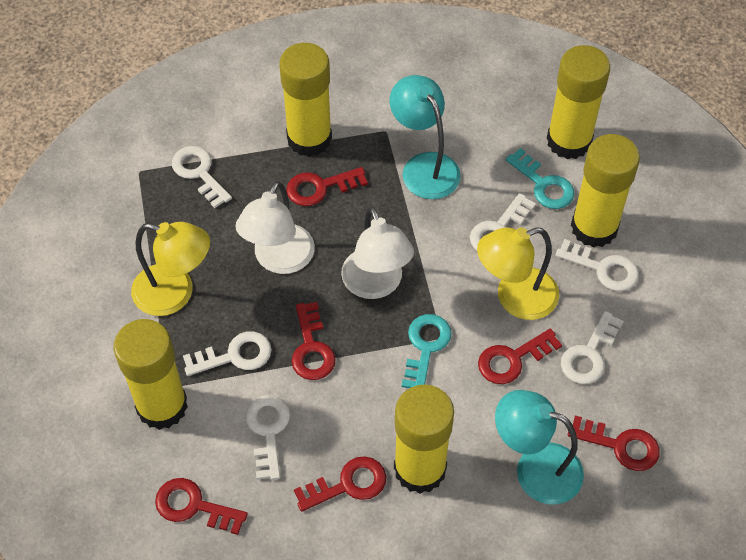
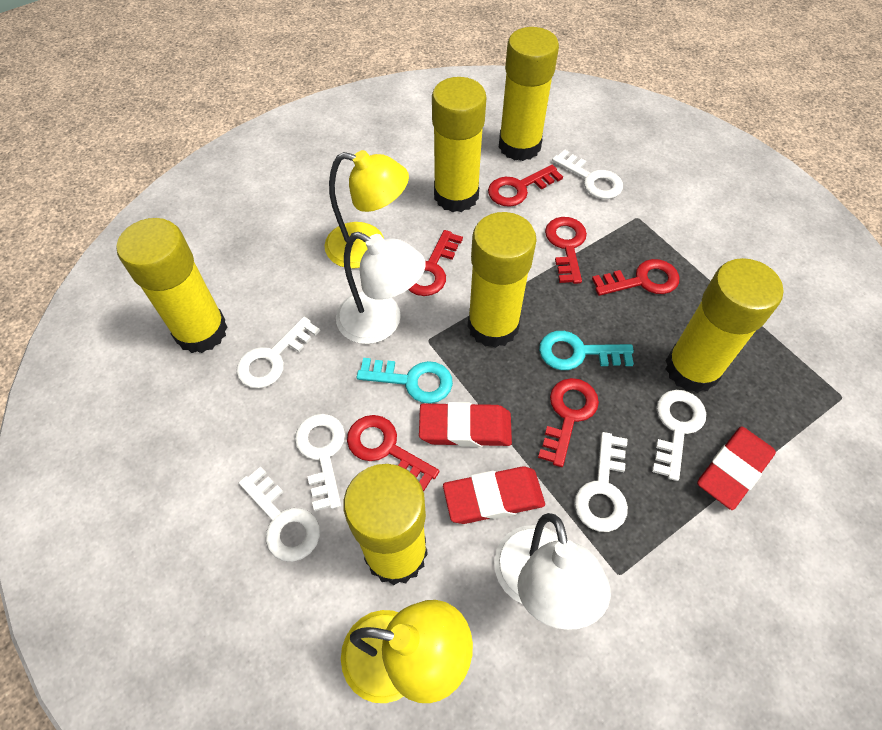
red eraser: 0 -> 3
turquoise lamp: 2 -> 0
yellow glue stick: 5 -> 6

